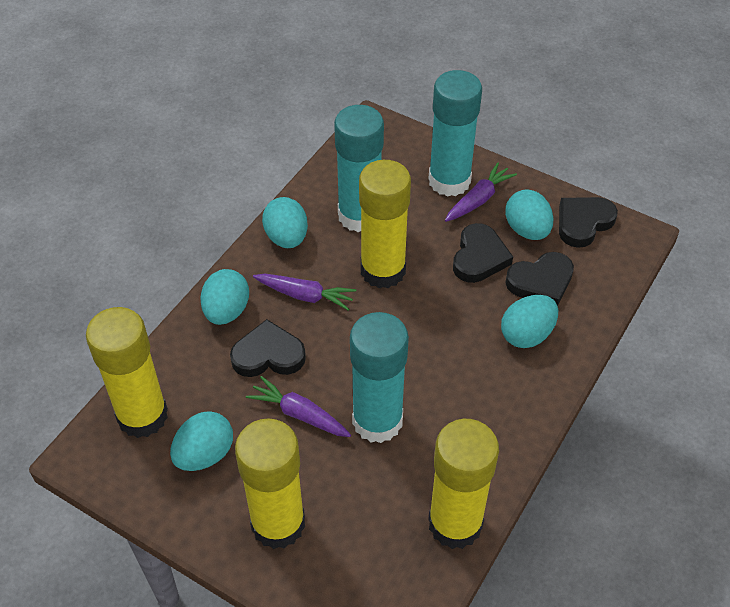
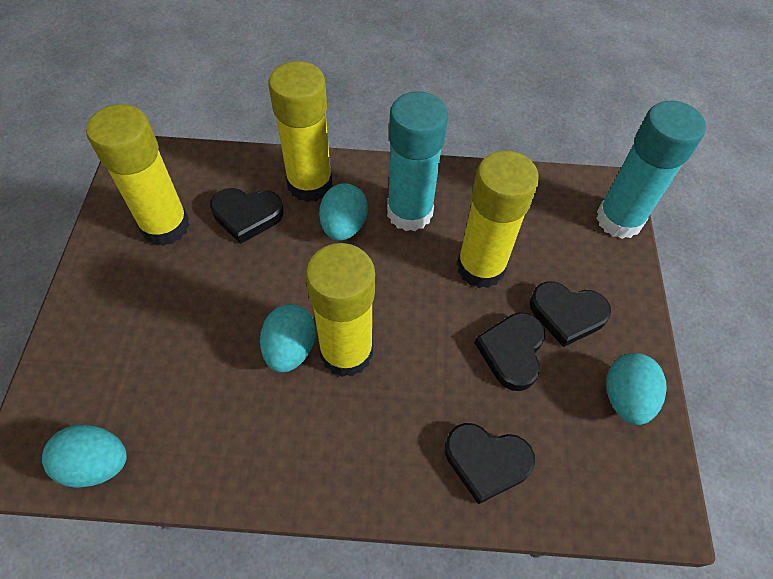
purple carrot: 3 -> 0
turquoise egg: 5 -> 4
turquoise glue stick: 3 -> 2

